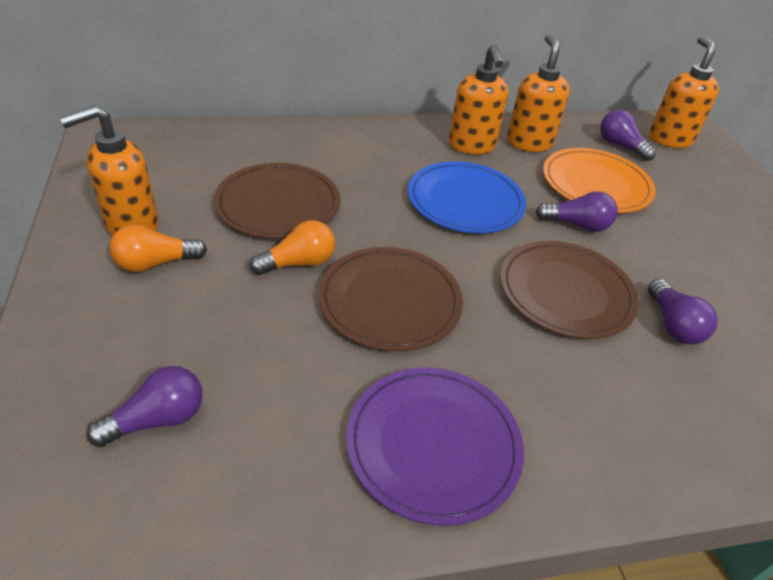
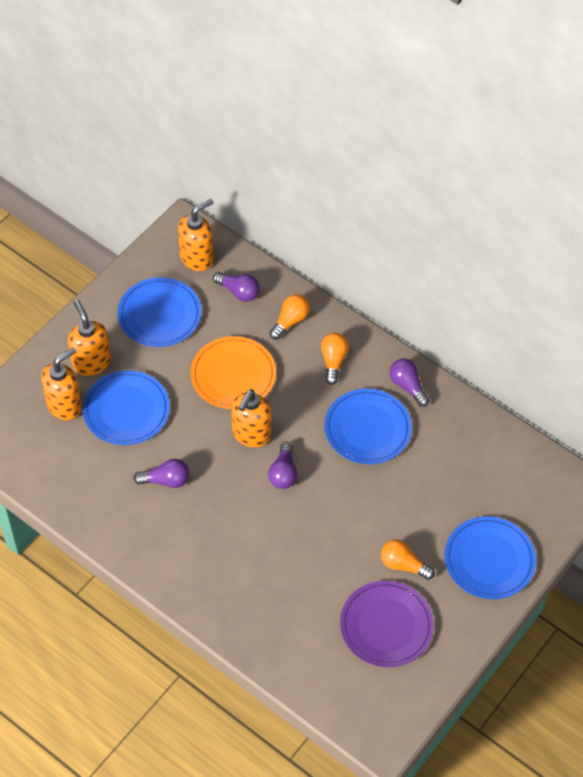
blue plate: 1 -> 4
brown plate: 3 -> 0
orange light bulb: 2 -> 3

